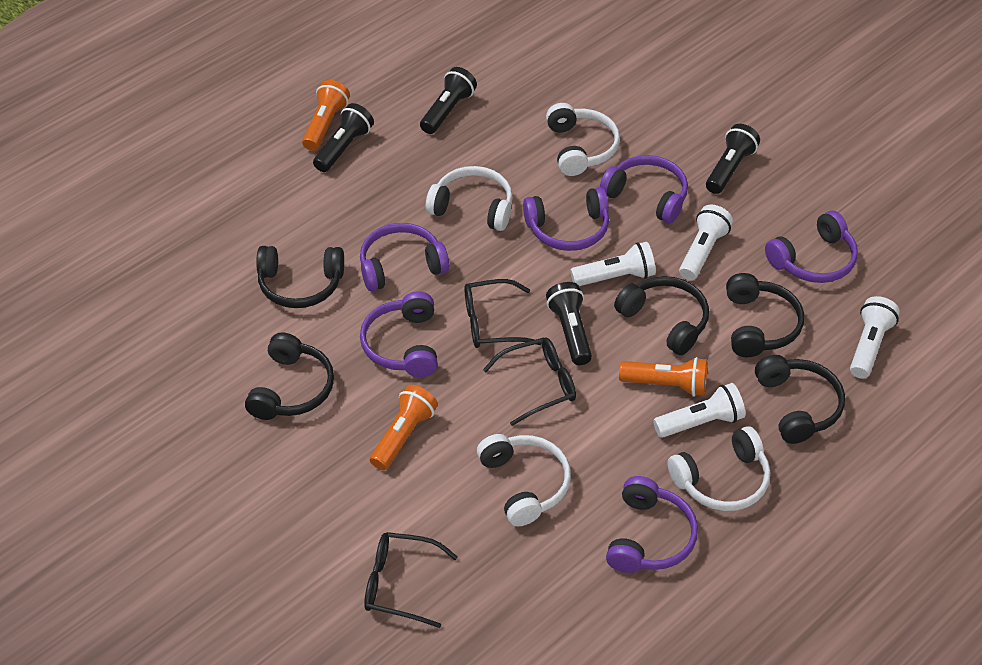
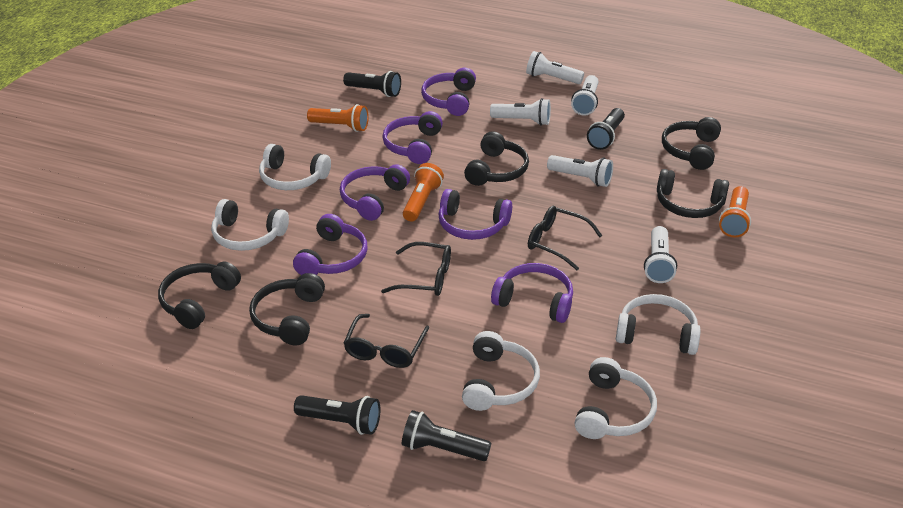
white flashlight: 4 -> 5
white headphones: 4 -> 5

